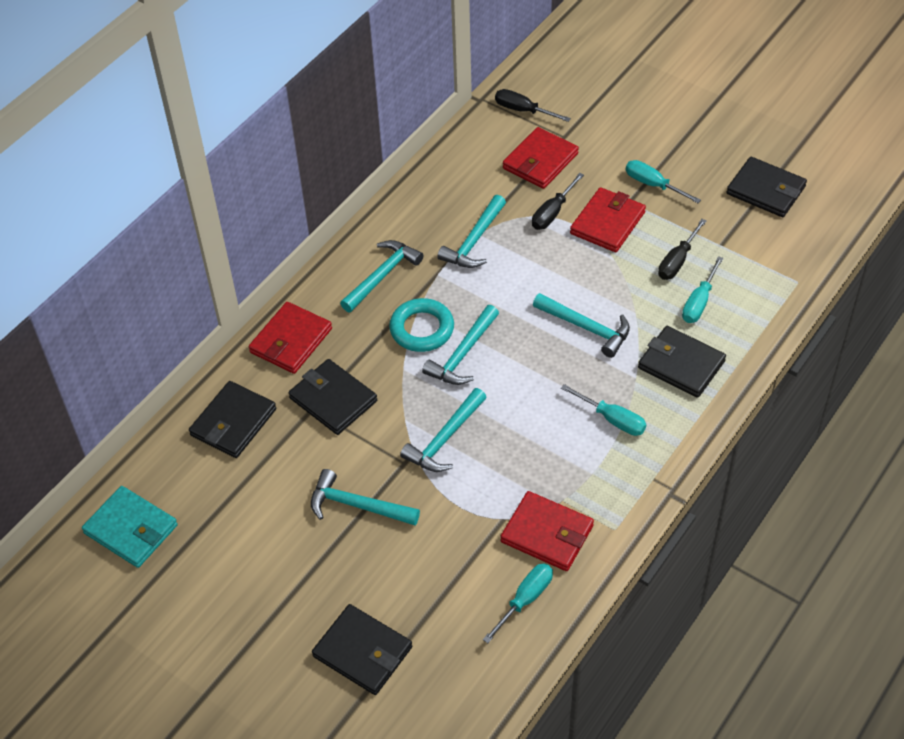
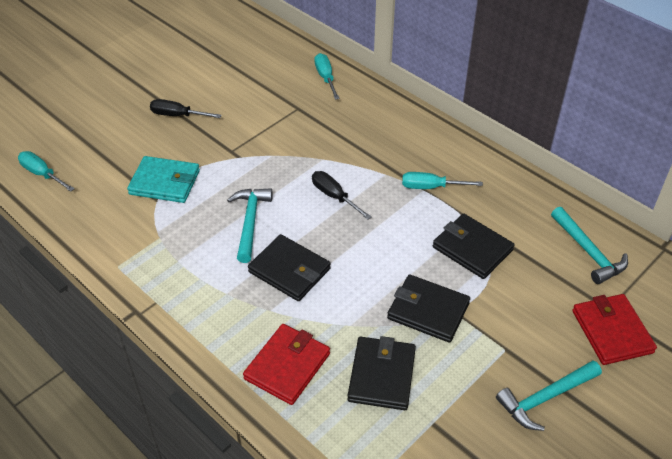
black screwdriver: 3 -> 2
black wallet: 5 -> 4
red wallet: 4 -> 2
turquoise hammer: 6 -> 3
turquoise ring: 1 -> 0
turquoise screwdriver: 4 -> 3

